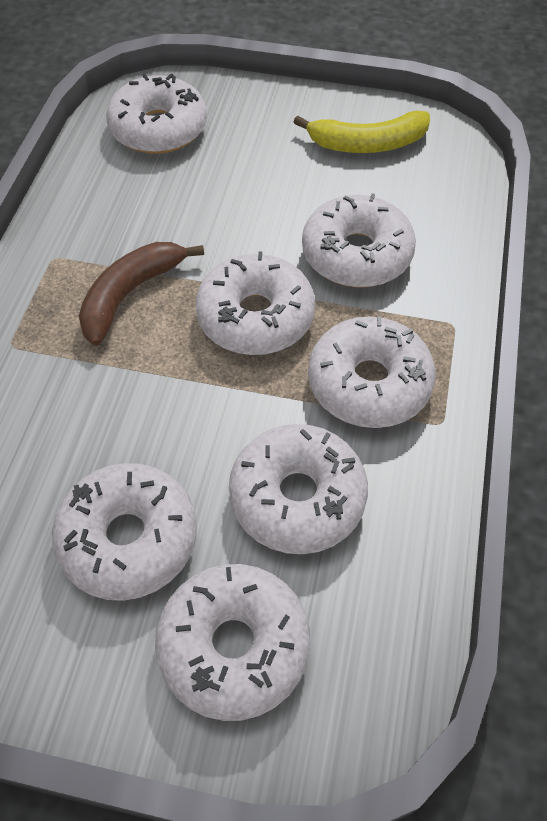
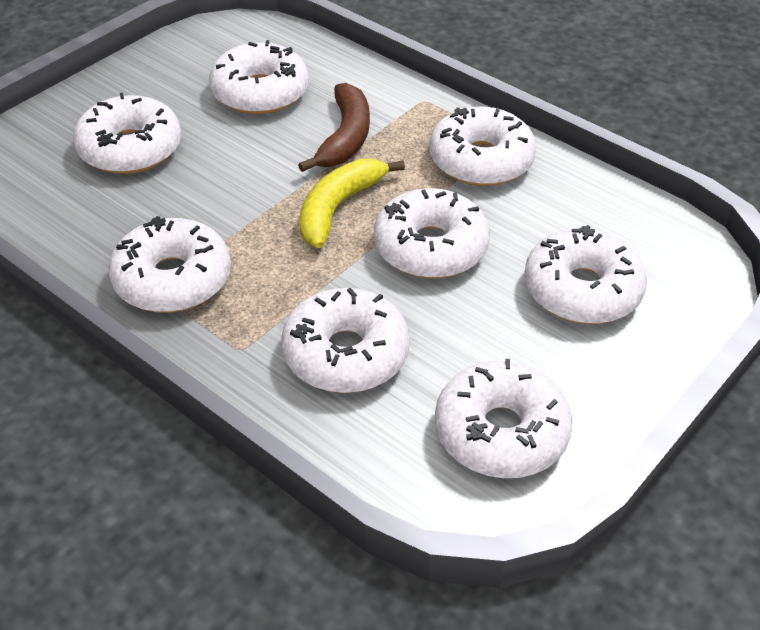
white donut: 7 -> 8

